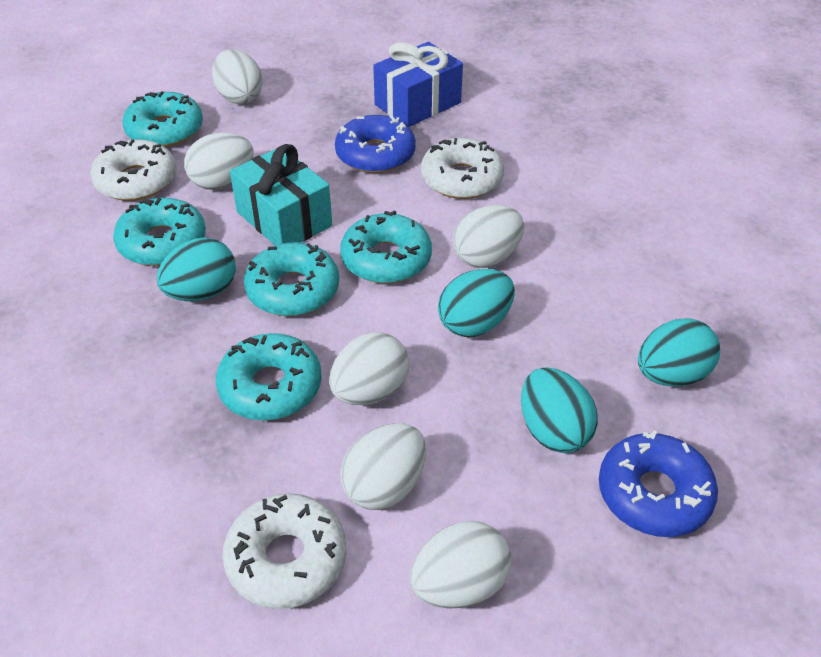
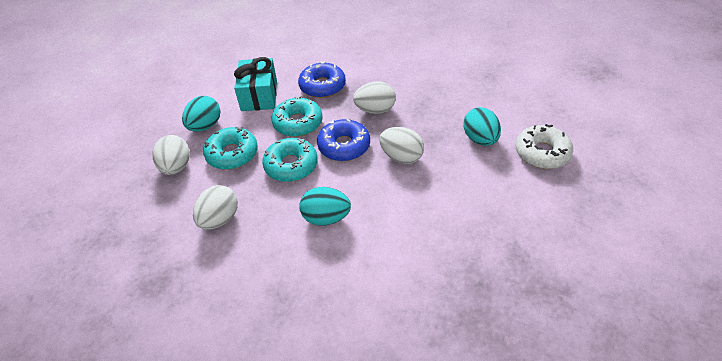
blue gift: 1 -> 0
turquoise donut: 5 -> 3
turquoise egg: 4 -> 3
white donut: 3 -> 1
white egg: 6 -> 4

